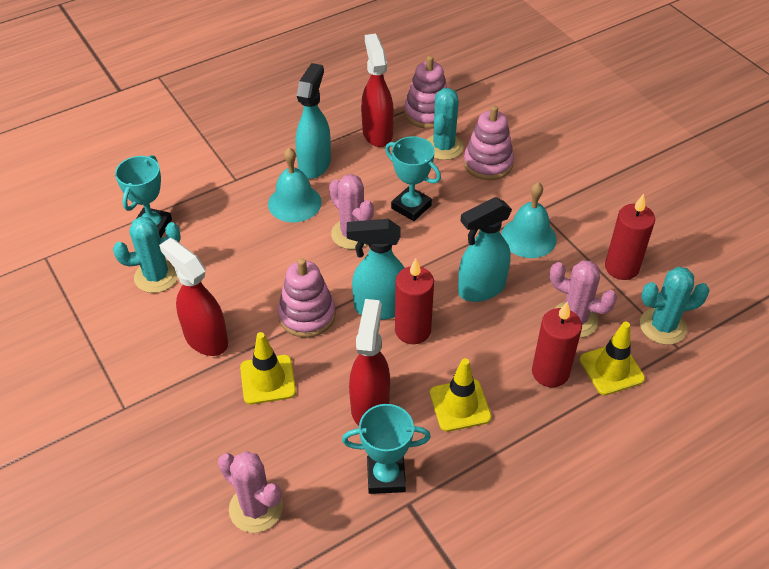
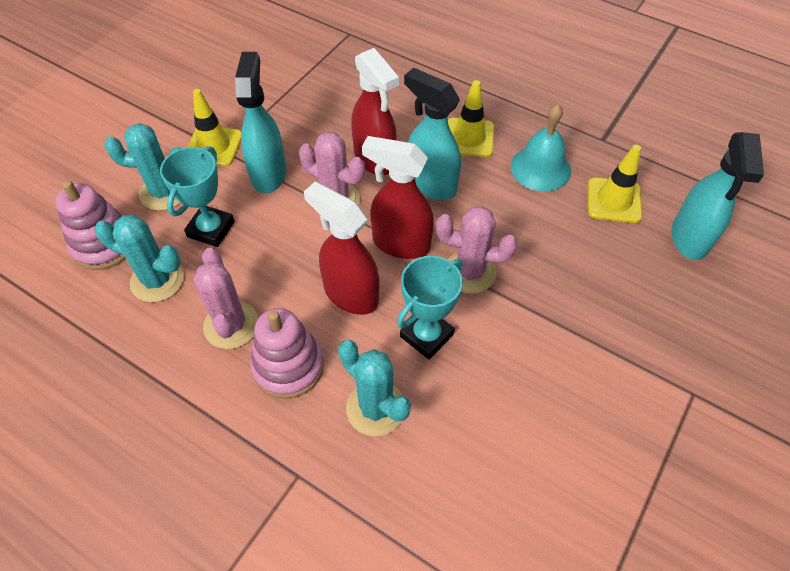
pink stacking toy: 3 -> 2
red candle: 3 -> 0
turquoise bell: 2 -> 1
turquoise trophy: 3 -> 2

